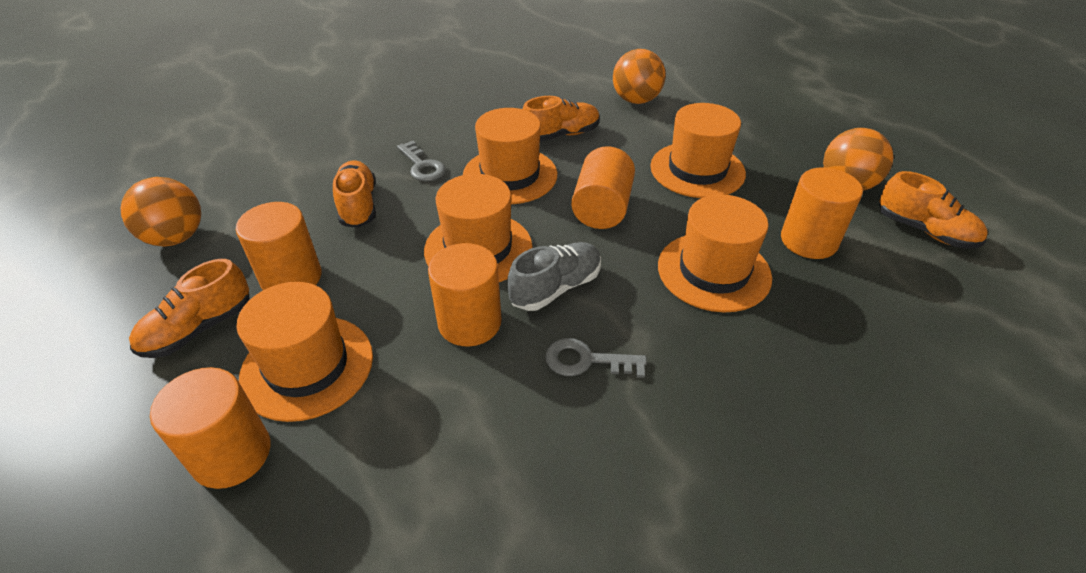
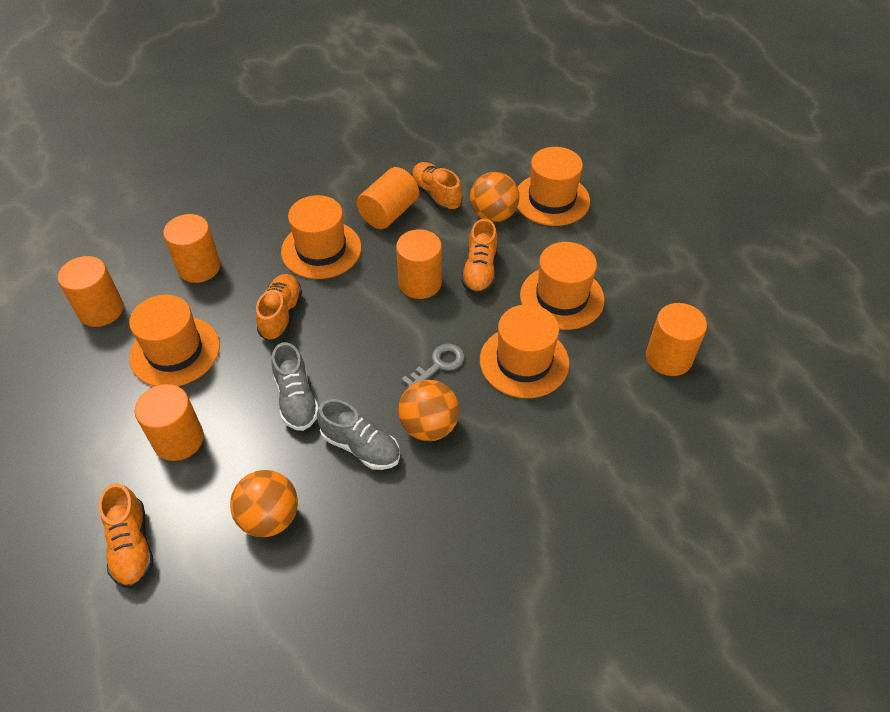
grey key: 2 -> 1
grey shoe: 1 -> 2
orange cylinder: 5 -> 6

